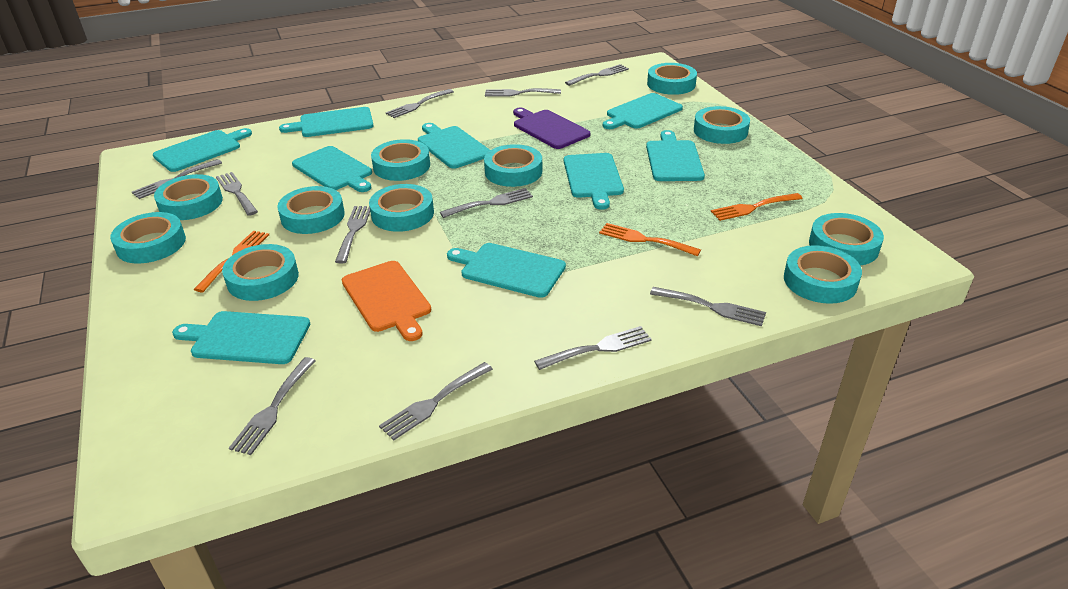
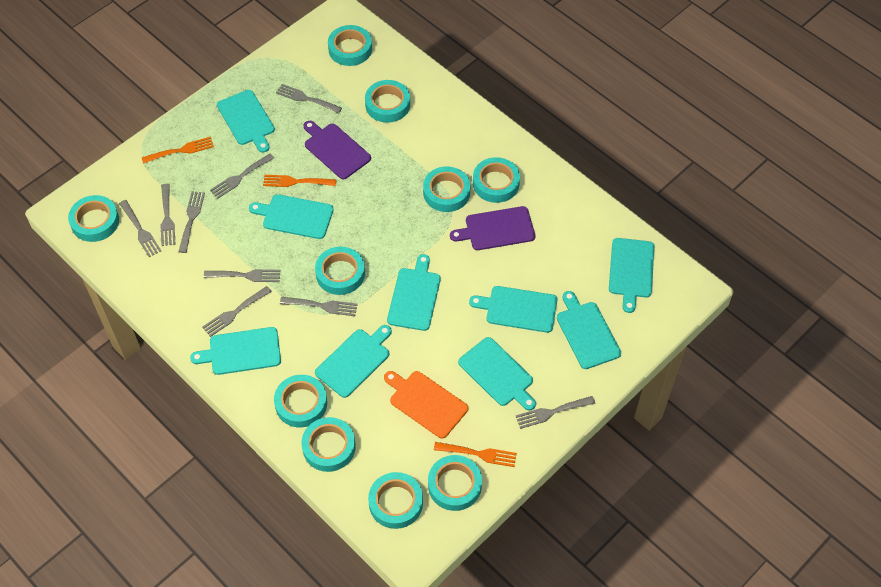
grey fork: 11 -> 9
purple cutting board: 1 -> 2
turquoise tape: 11 -> 10

